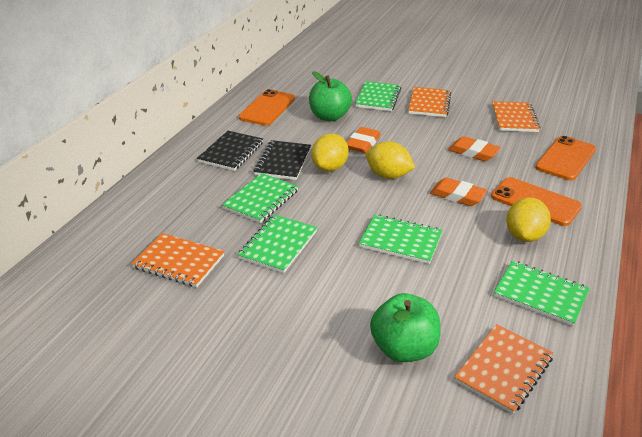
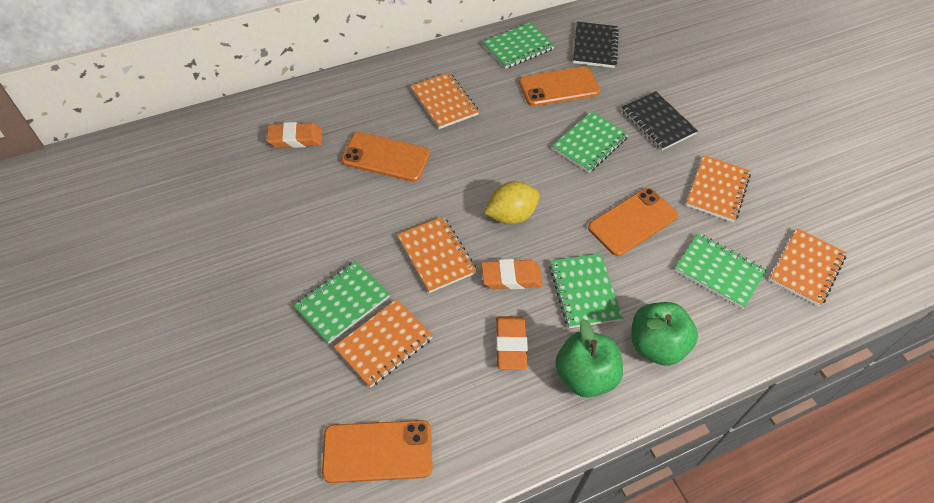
orange notebook: 4 -> 5
orange phone: 3 -> 4
yellow lemon: 3 -> 1

